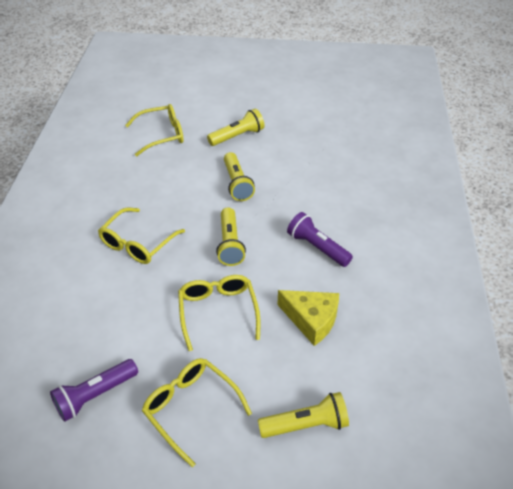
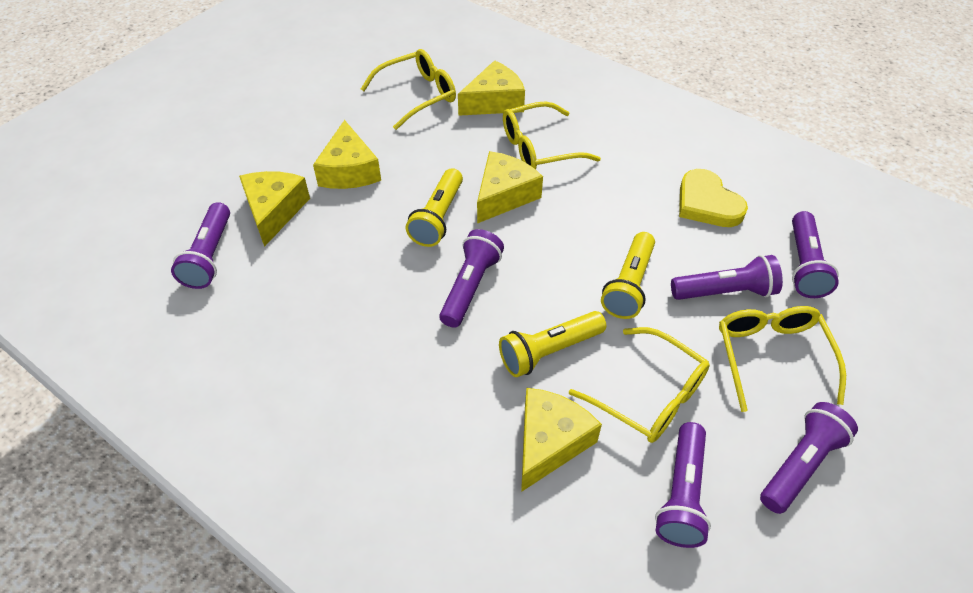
purple flashlight: 2 -> 6
yellow cheese: 1 -> 5
yellow flashlight: 4 -> 3
yellow heart: 0 -> 1

